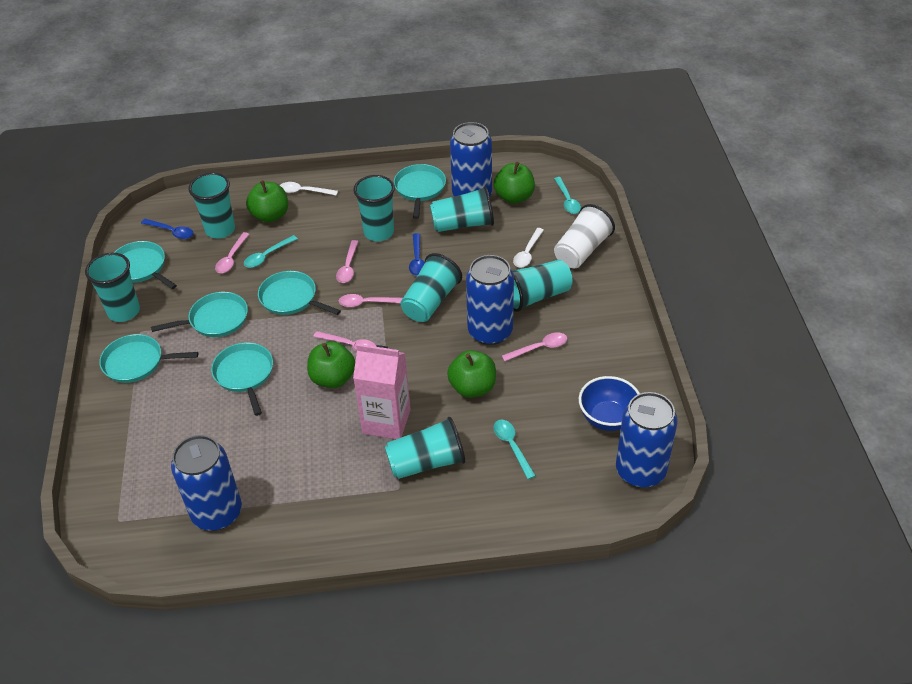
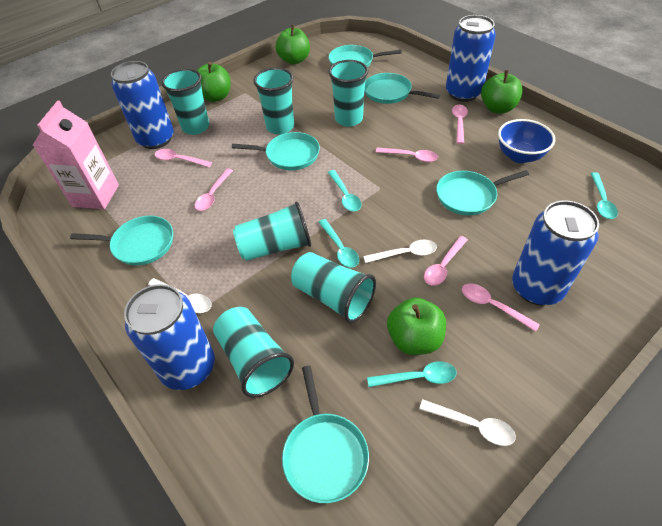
blue spoon: 2 -> 0
pink spoon: 5 -> 6
turquoise cup: 7 -> 6
turquoise spoon: 3 -> 4
white cup: 1 -> 0
white spoon: 2 -> 3

